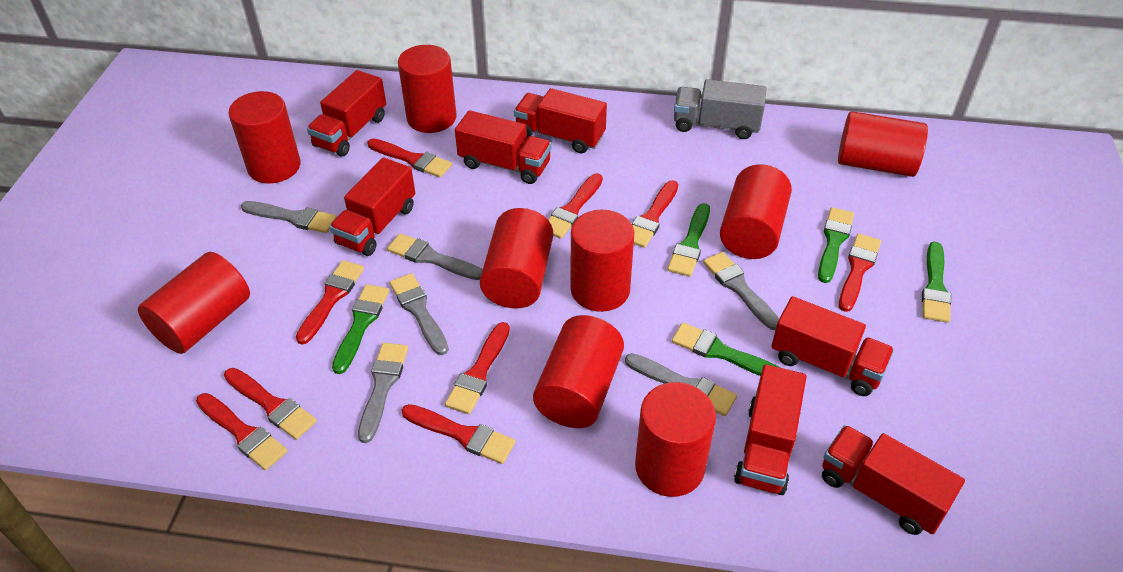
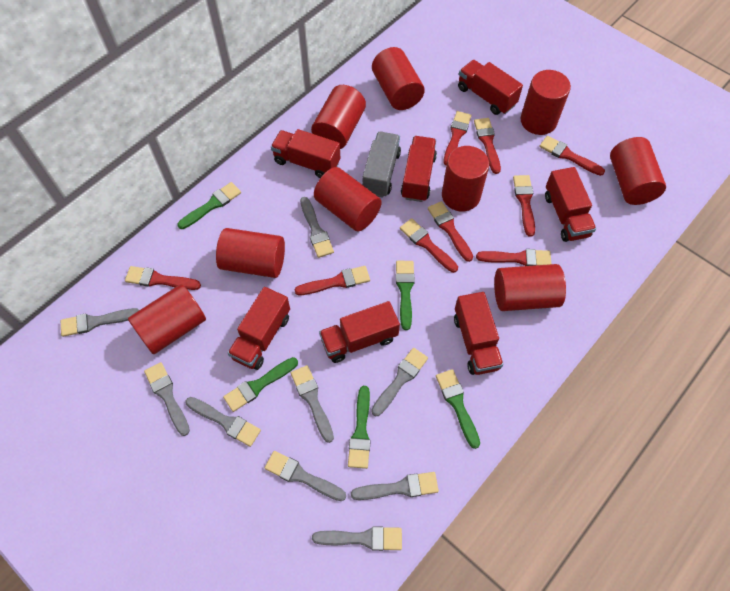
grey brush: 6 -> 9

